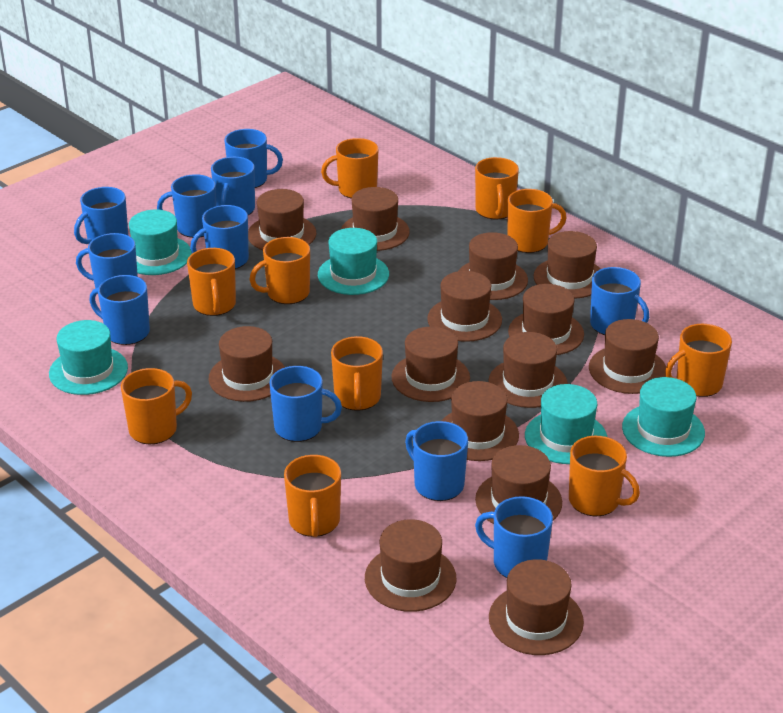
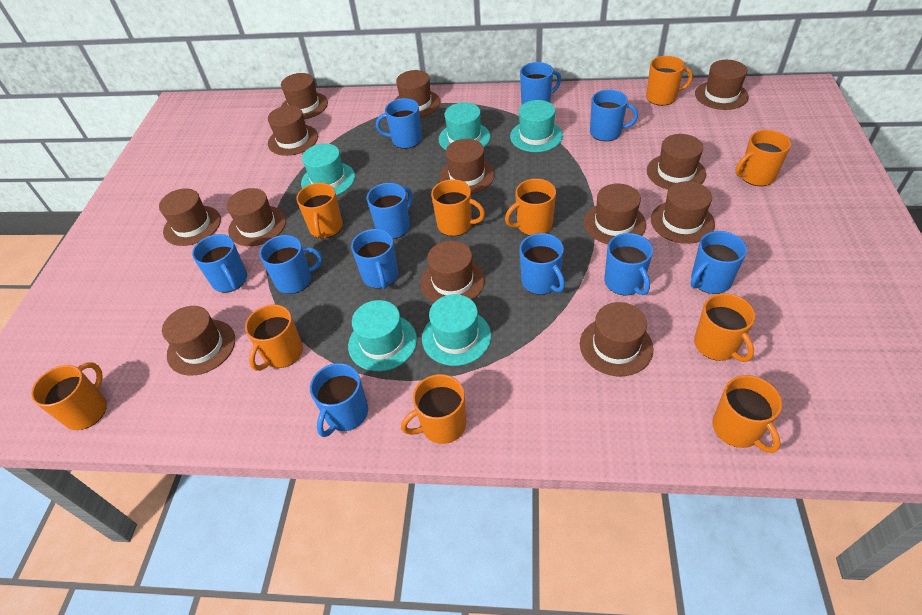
brown hat: 14 -> 13

